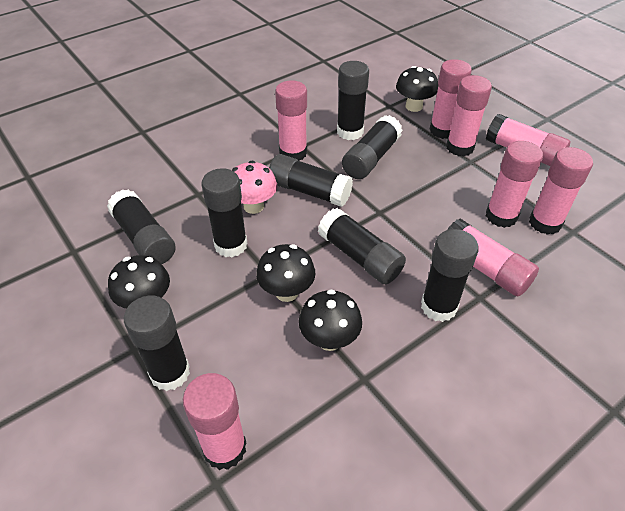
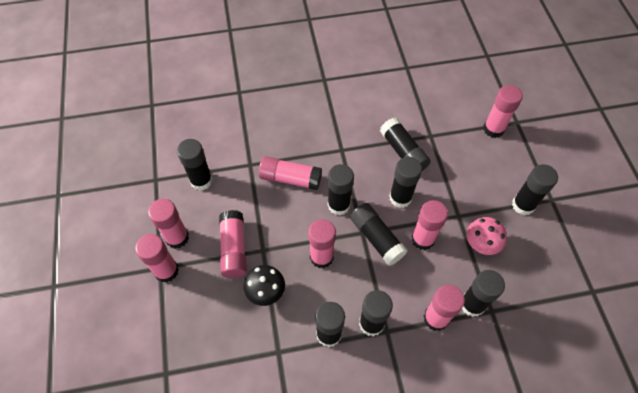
black glue stick: 8 -> 9
black mushroom: 4 -> 1

